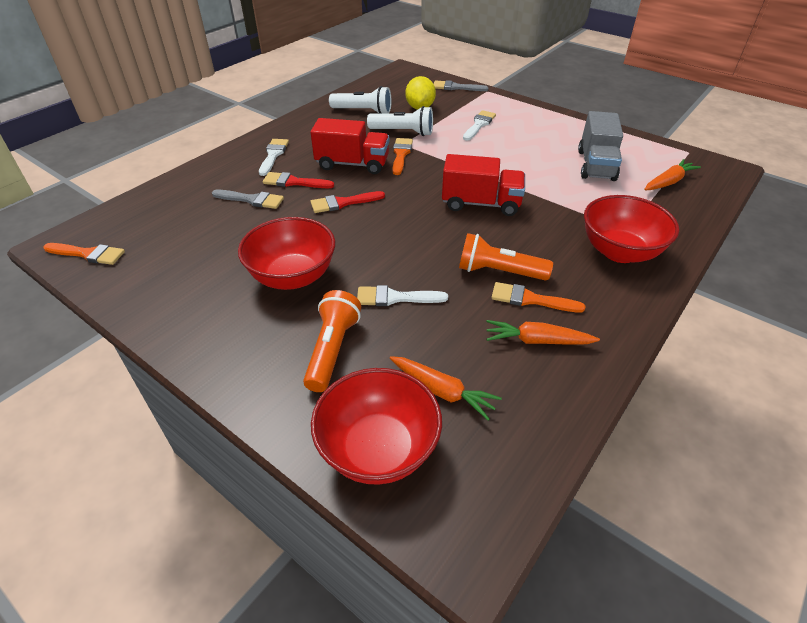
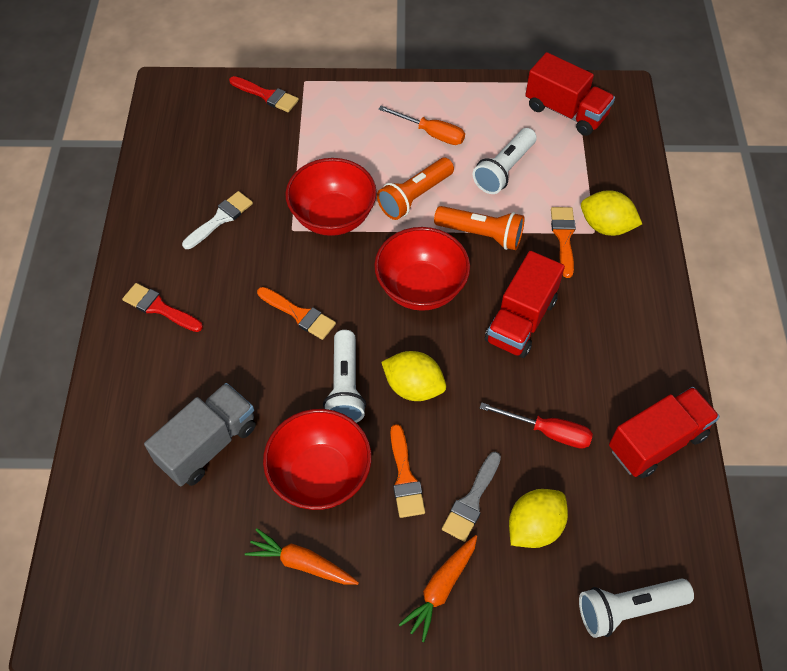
grey brush: 2 -> 1
orange carrot: 3 -> 2
orange screwdriver: 0 -> 1
red screwdriver: 0 -> 1
red truck: 2 -> 3
white brush: 3 -> 1
white flashlight: 2 -> 3
yellow lemon: 1 -> 3

